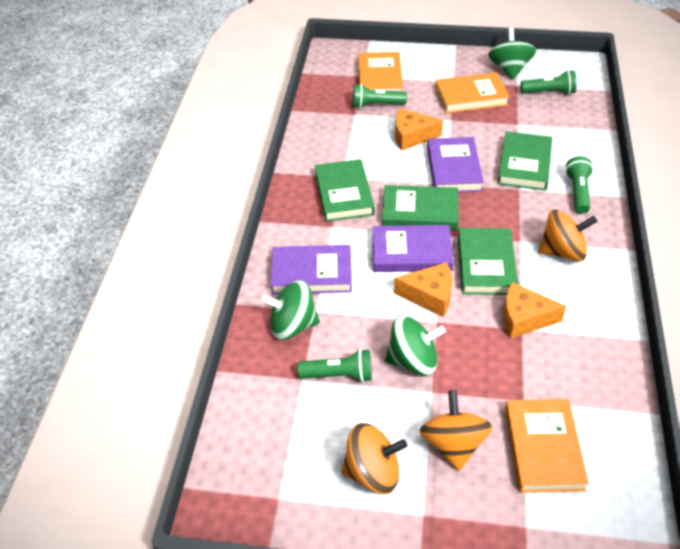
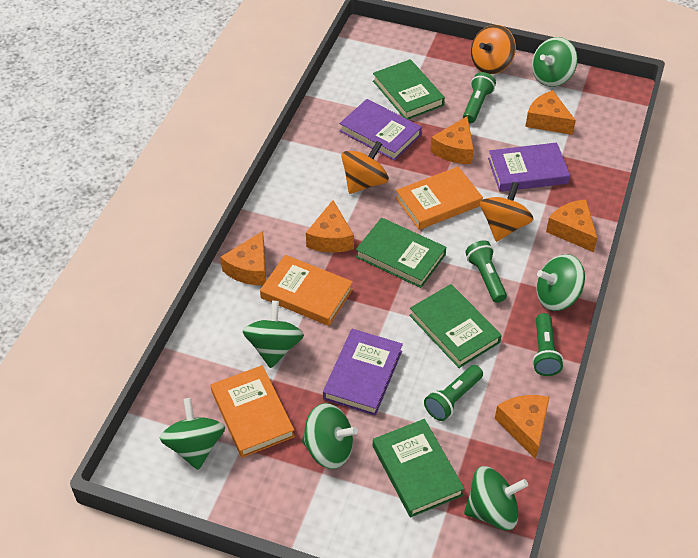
green spinning top: 3 -> 6
orange cheese: 3 -> 6

